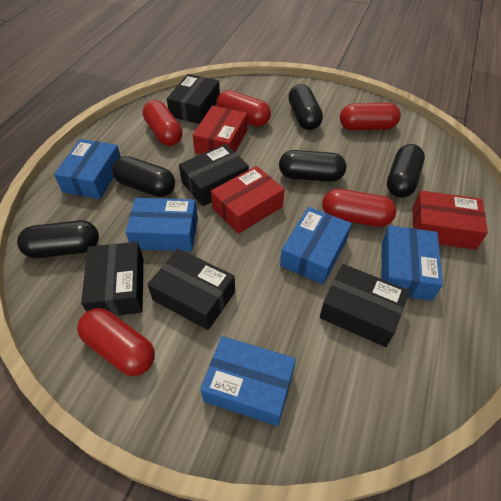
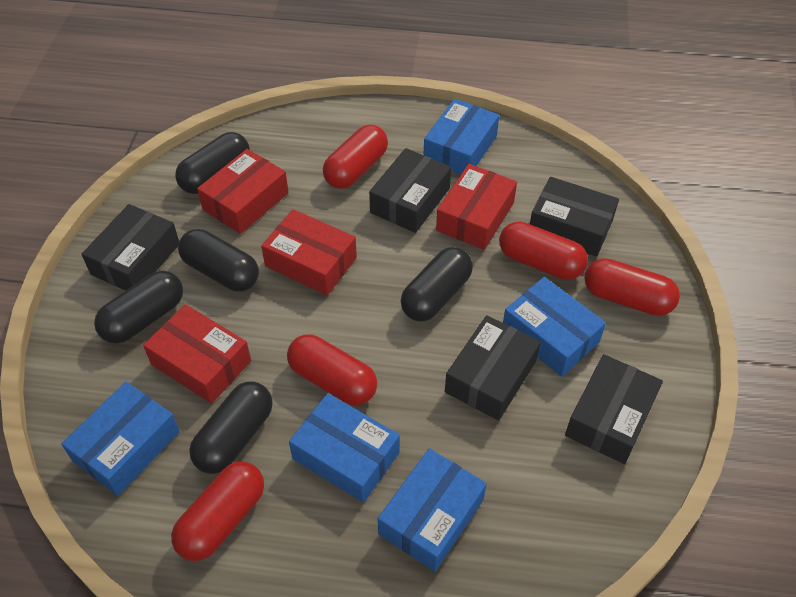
red box: 3 -> 4

